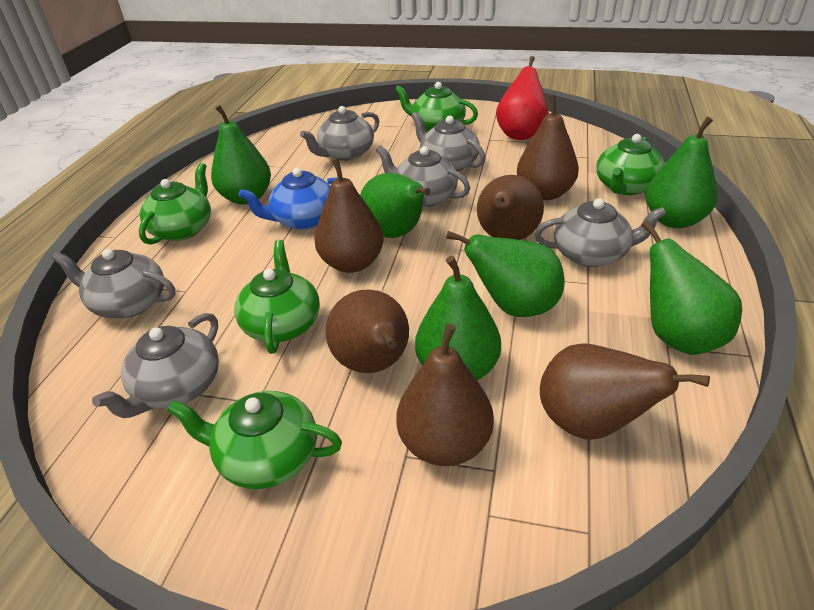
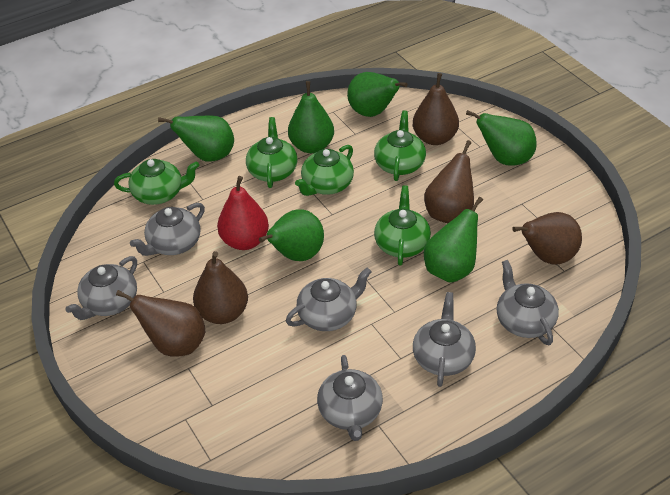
blue teapot: 1 -> 0
brown pear: 6 -> 5

